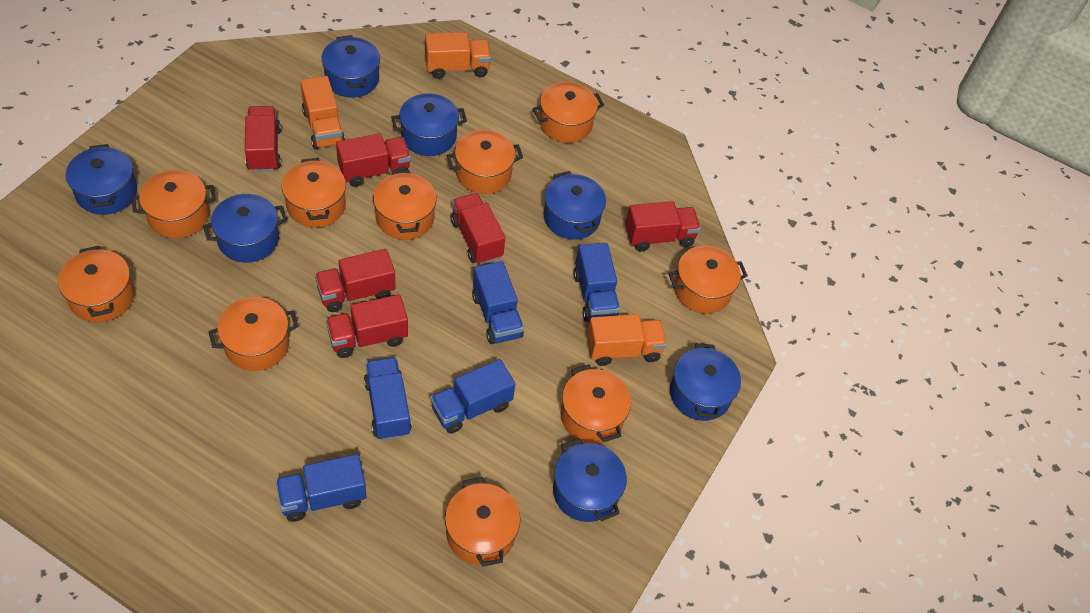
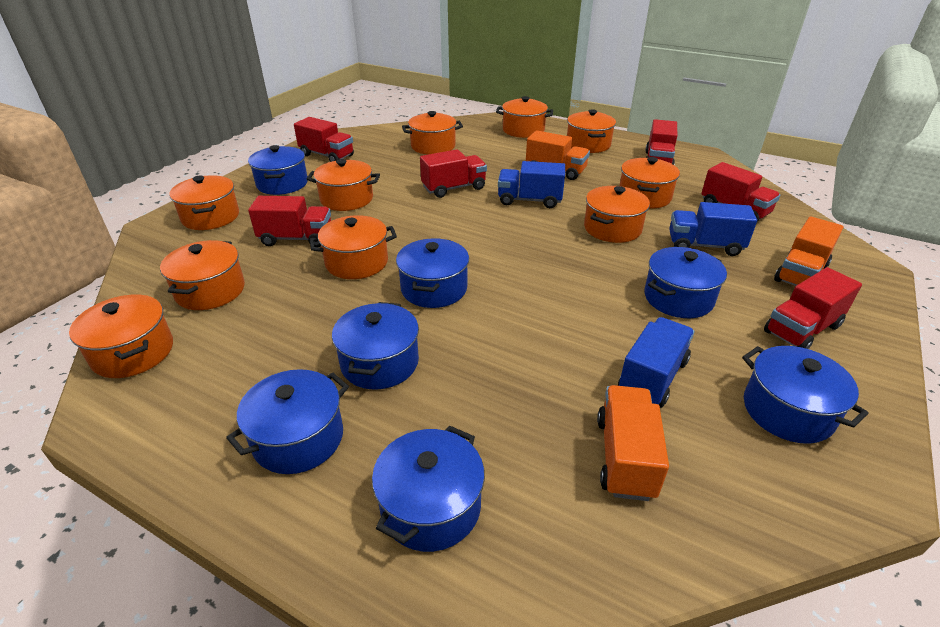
blue truck: 5 -> 3

